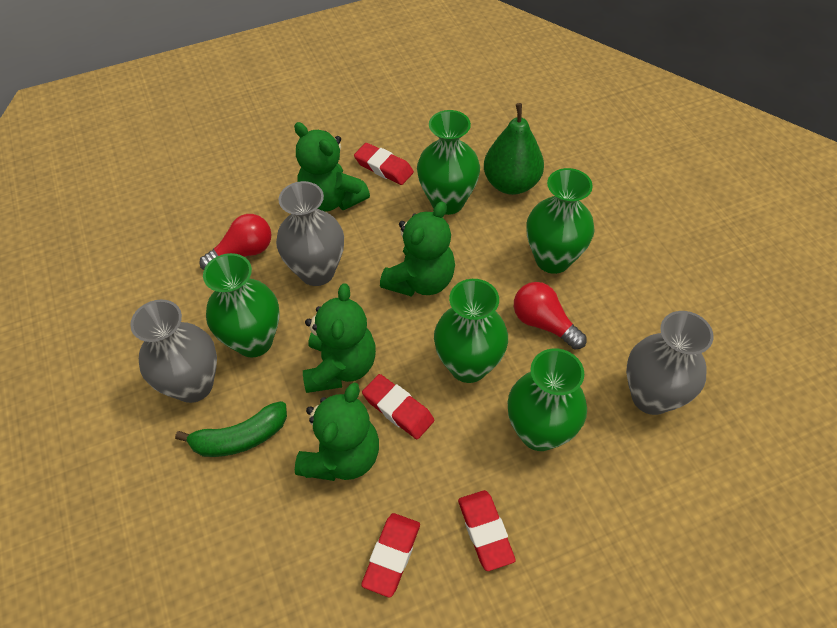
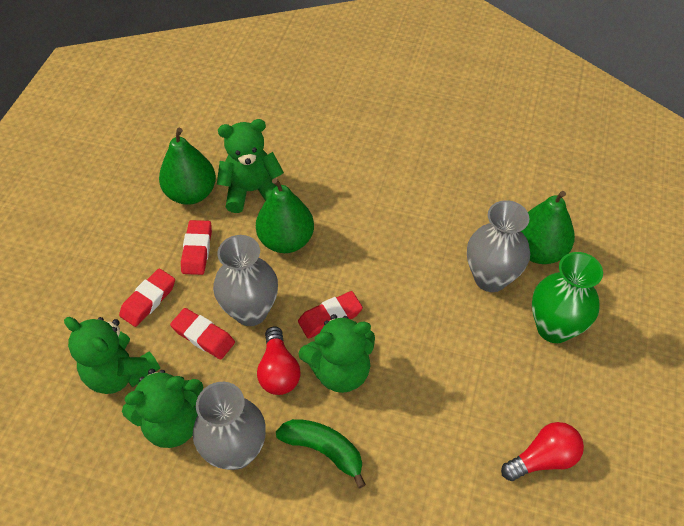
green pear: 1 -> 3
green vase: 5 -> 1

